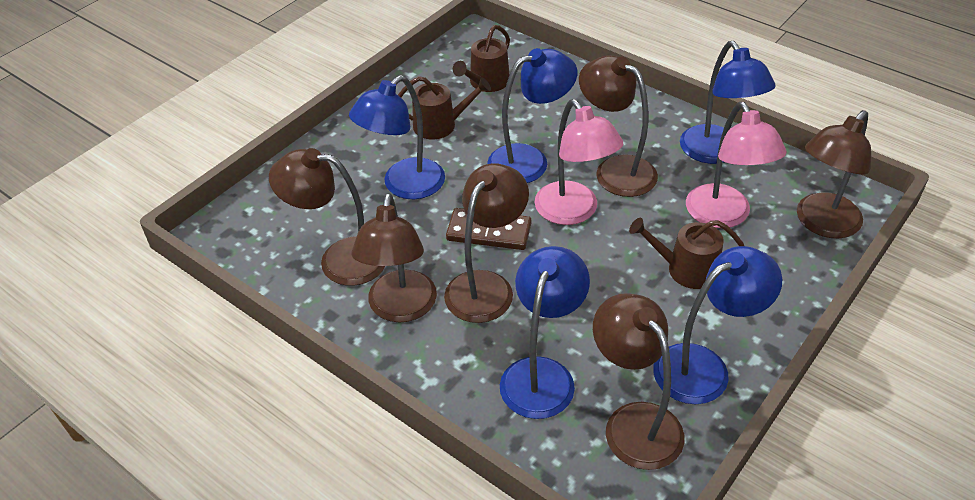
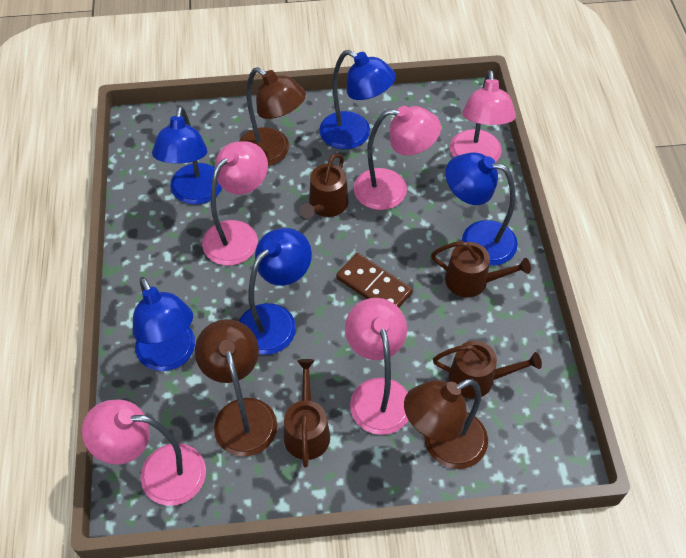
brown lamp: 6 -> 3
brown watering can: 3 -> 4
pink lamp: 2 -> 5

